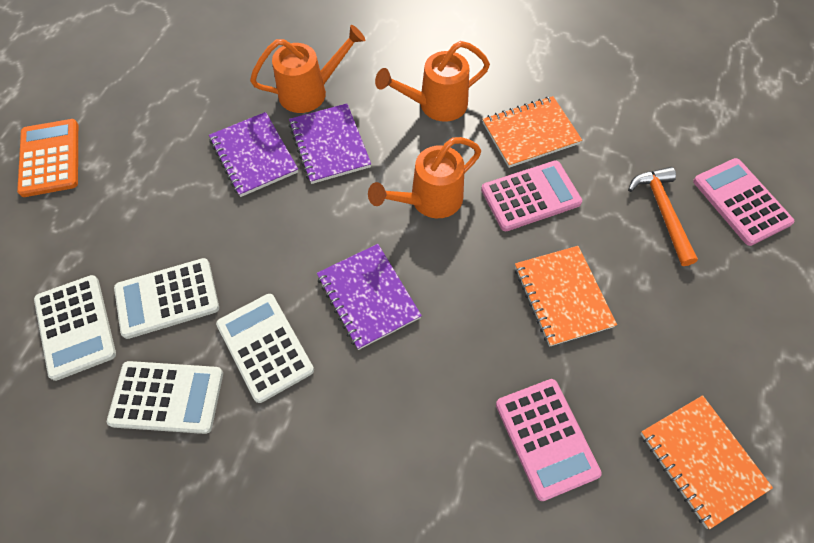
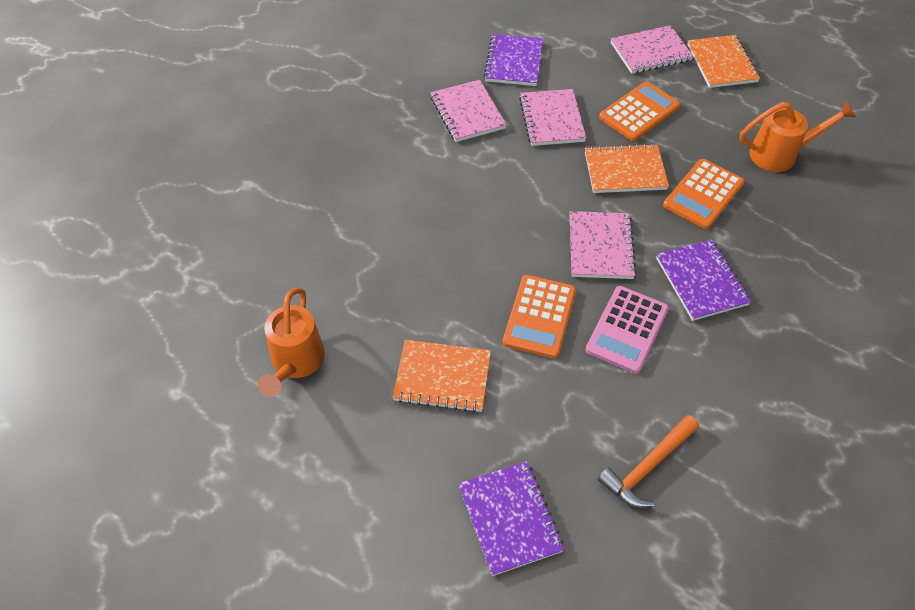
orange calculator: 1 -> 3
orange watering can: 3 -> 2
pink calculator: 3 -> 1
pink notebook: 0 -> 4
white calculator: 4 -> 0

